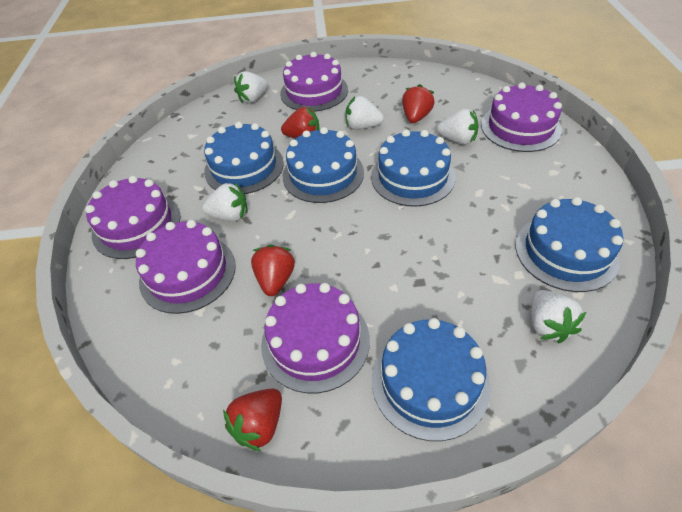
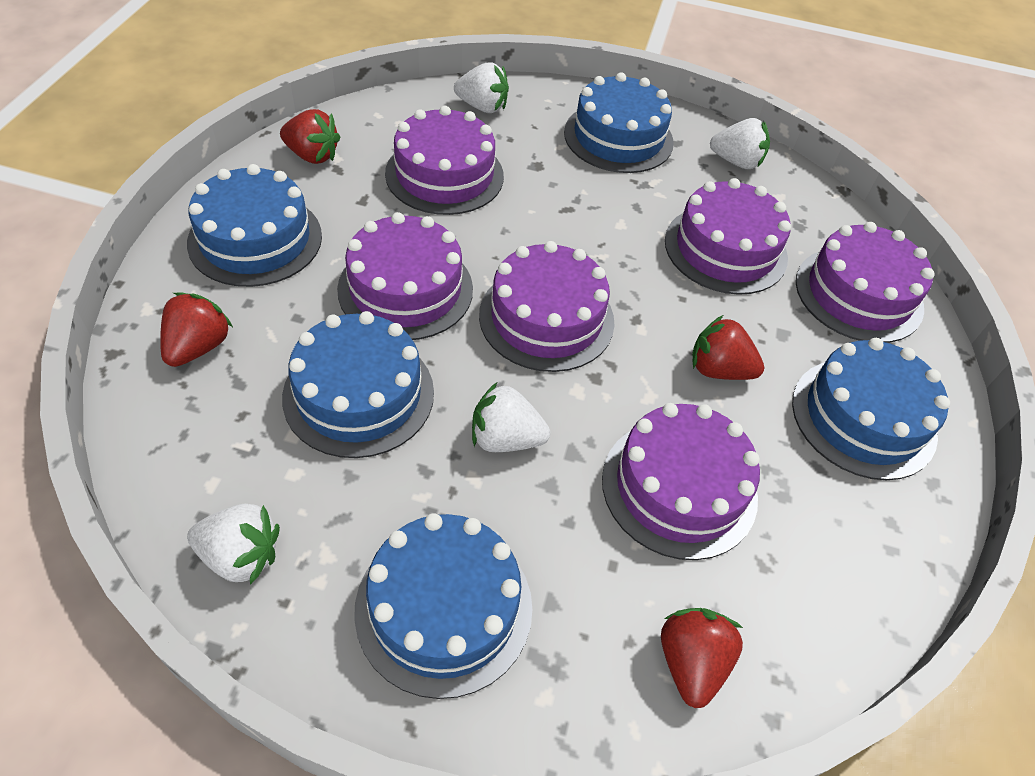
purple cake: 5 -> 6
white strawberry: 5 -> 4

